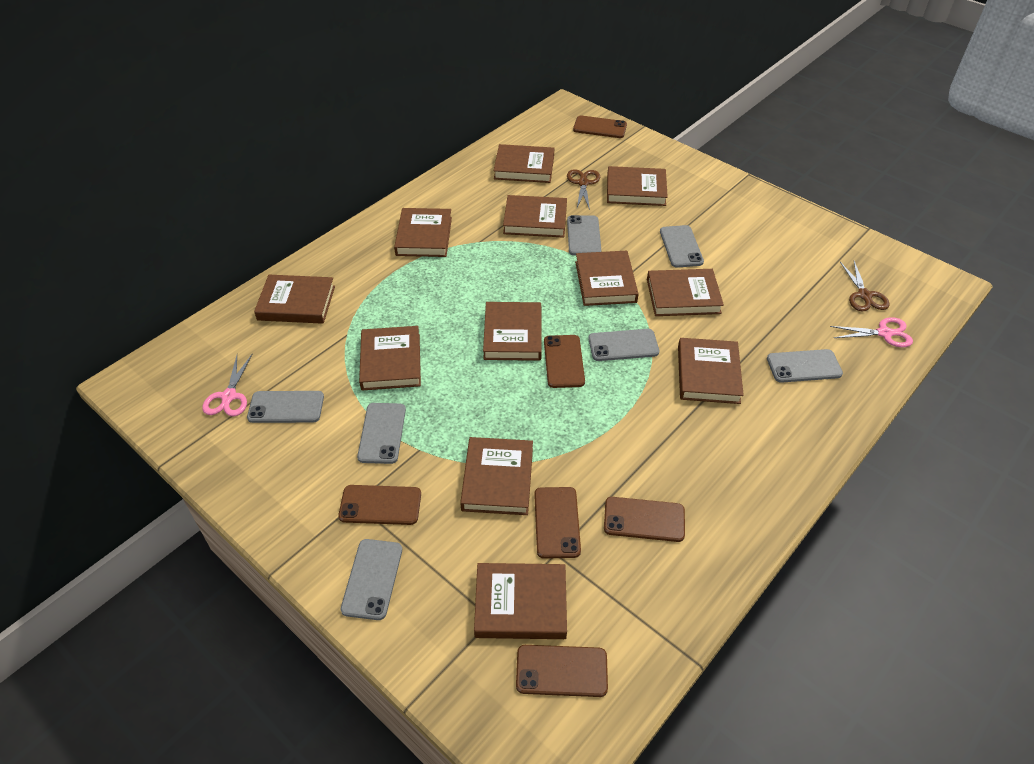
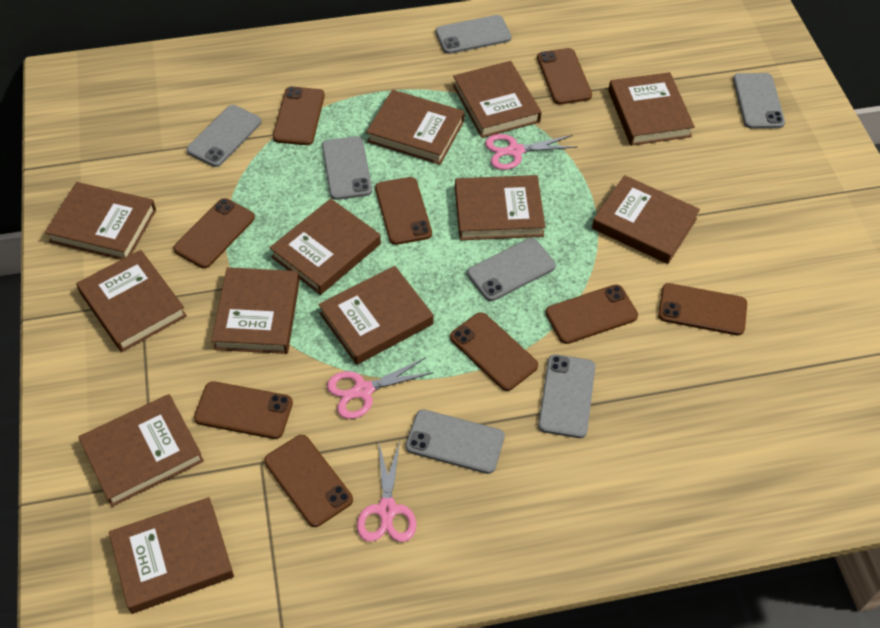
brown phone: 6 -> 9
brown scissors: 2 -> 0
pink scissors: 2 -> 3

